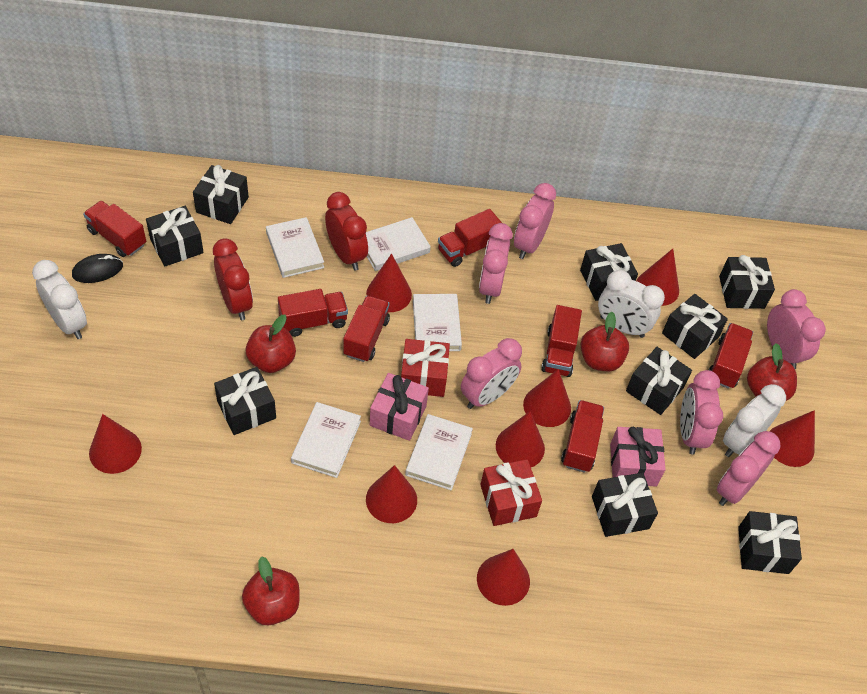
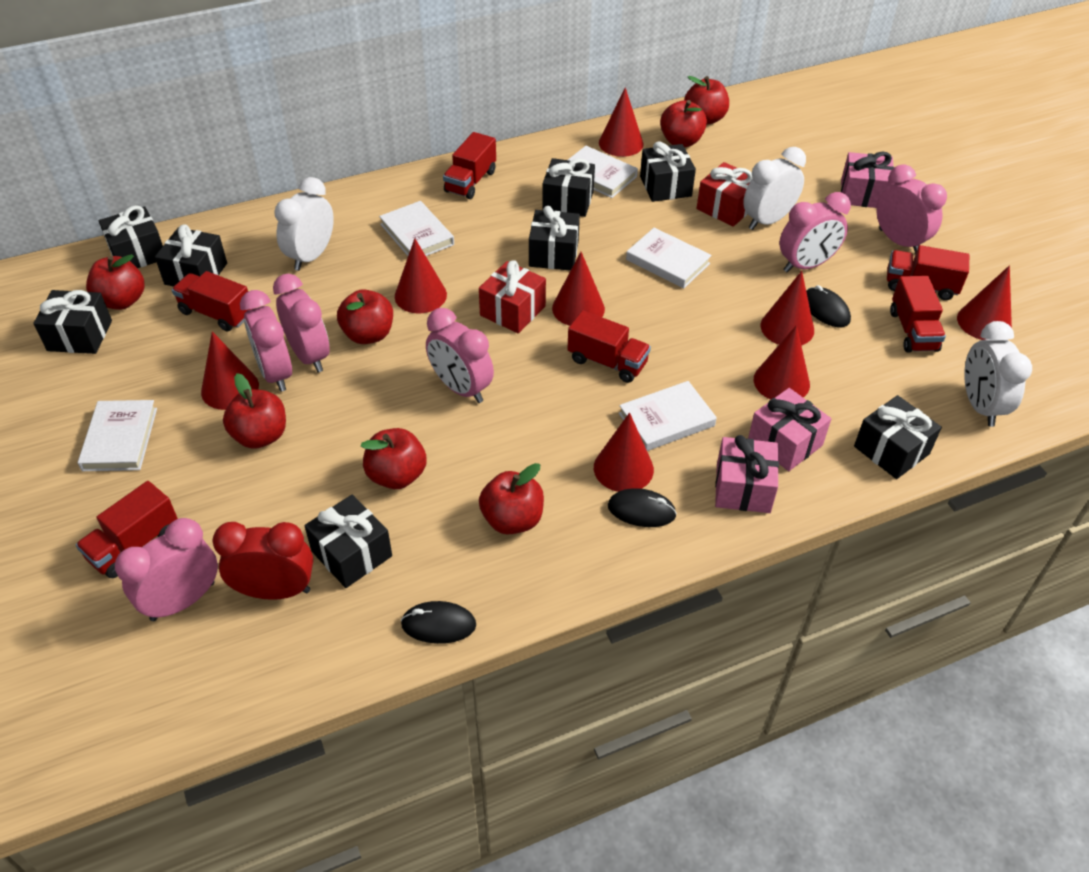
black gift: 9 -> 8
black mouse: 1 -> 3
pink gift: 2 -> 3
red apple: 4 -> 7
red clock: 2 -> 1
red truck: 7 -> 6

